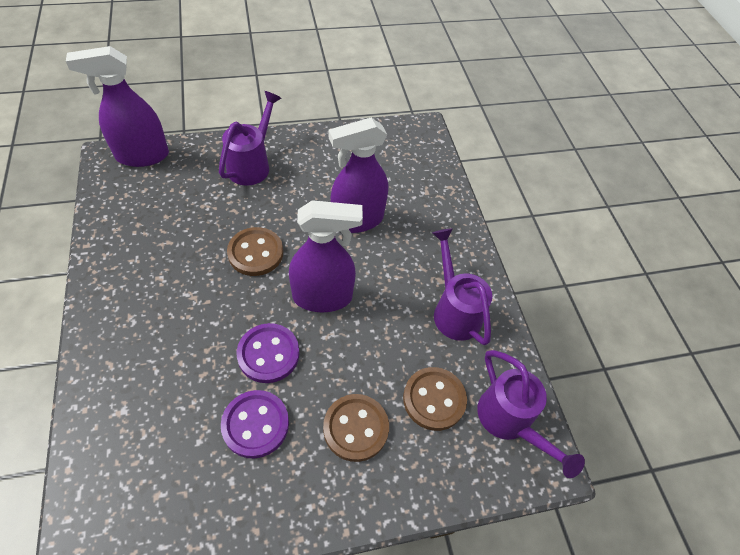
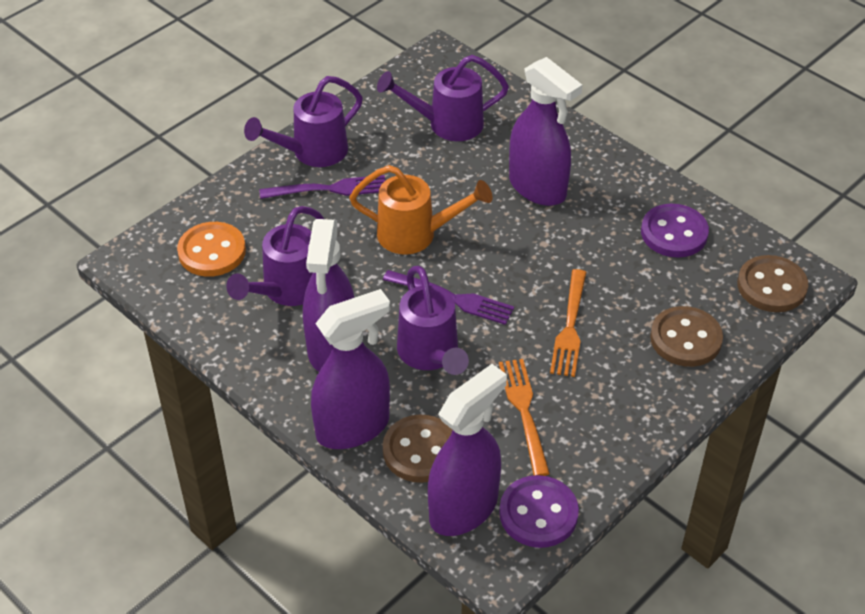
orange button: 0 -> 1
orange fork: 0 -> 2
orange watering can: 0 -> 1
purple fork: 0 -> 2
purple spray bottle: 3 -> 4
purple watering can: 3 -> 4

